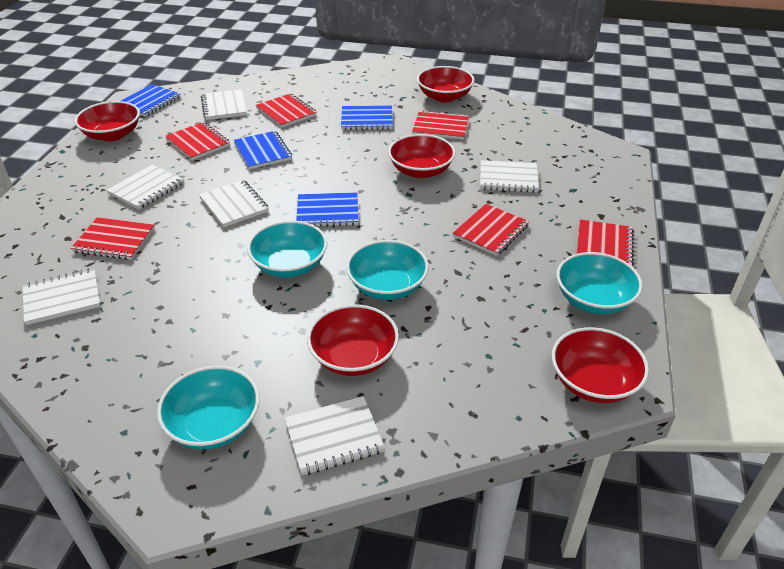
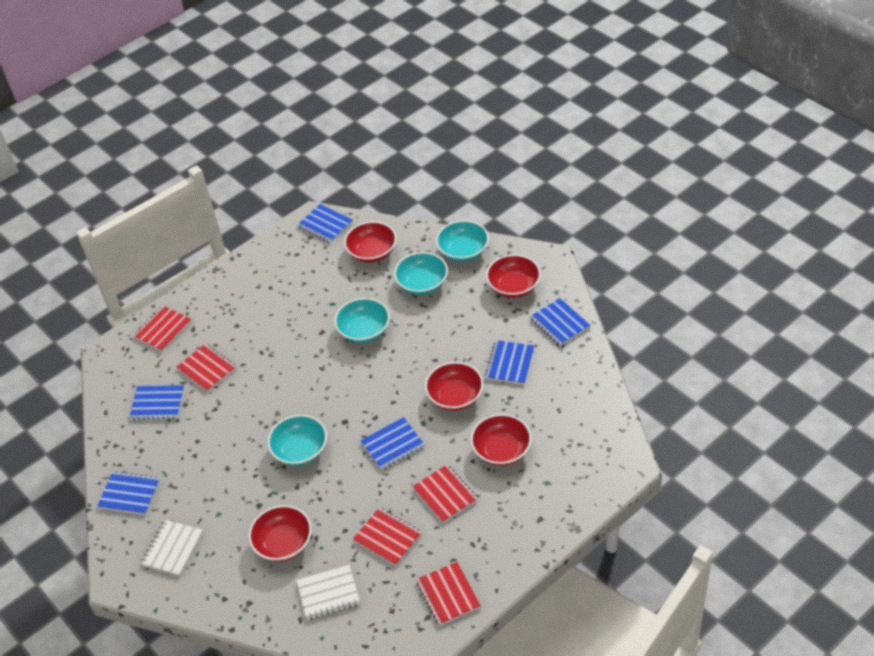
blue notebook: 4 -> 6
red notebook: 6 -> 5
white notebook: 6 -> 2

